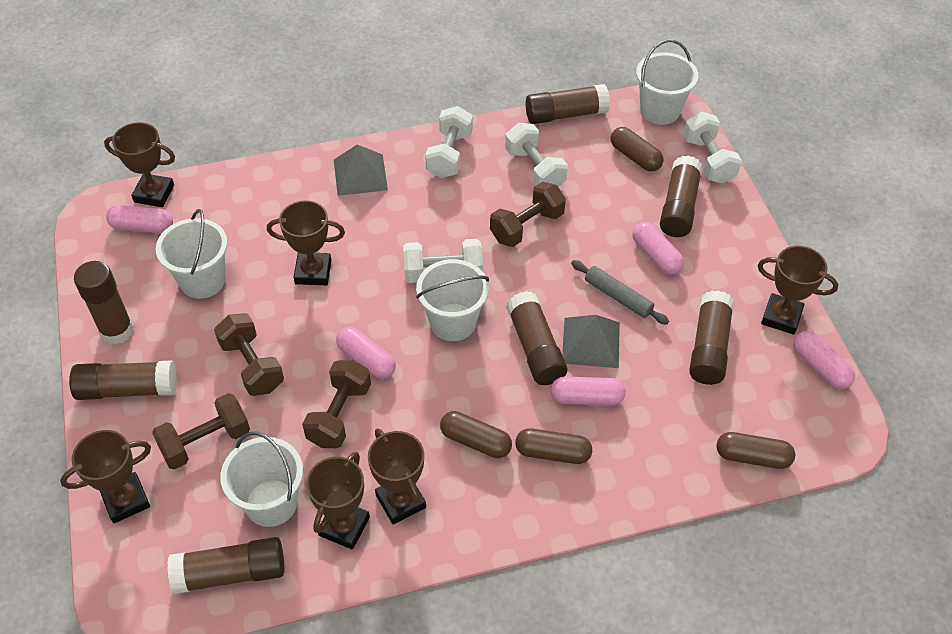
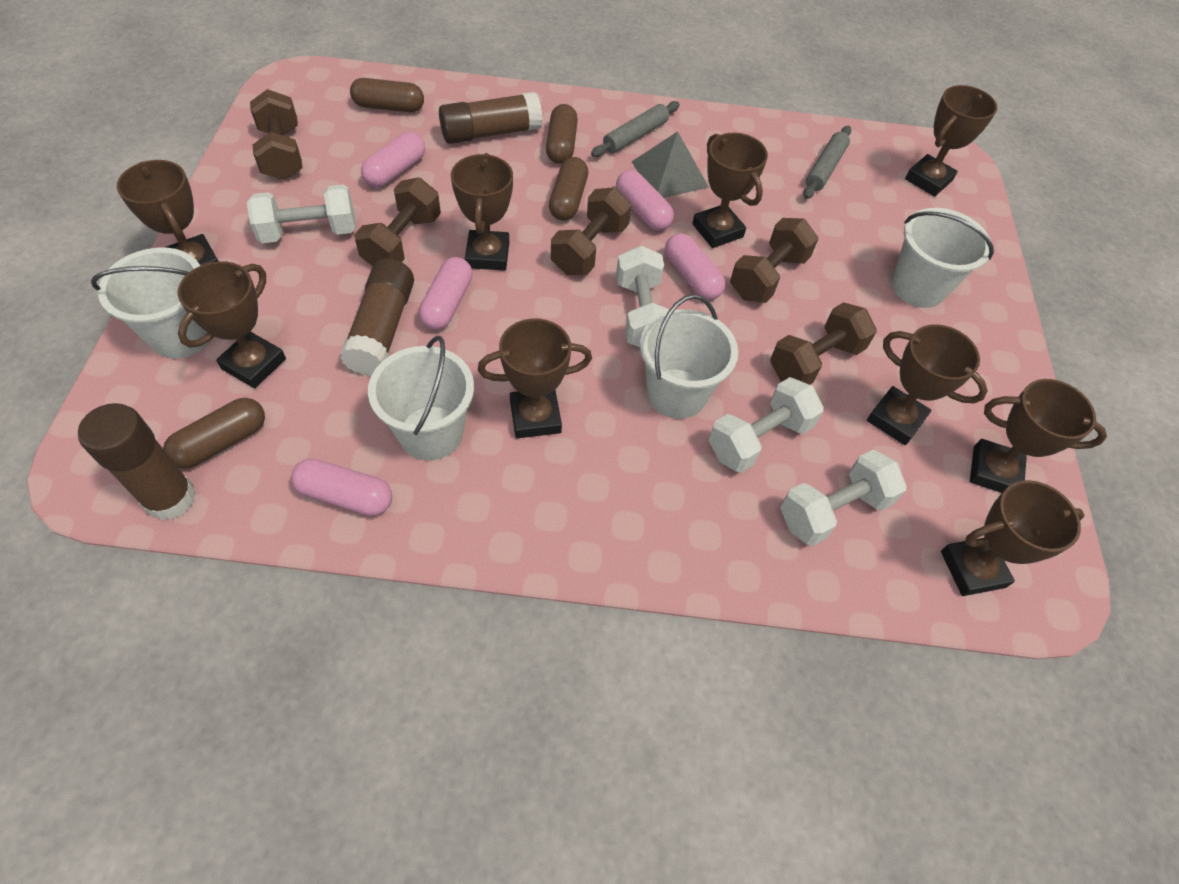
brown dumbbell: 4 -> 5
brown glue stick: 7 -> 3
brown trophy: 6 -> 9
grey pyramid: 2 -> 1
grey rolling pin: 1 -> 2

